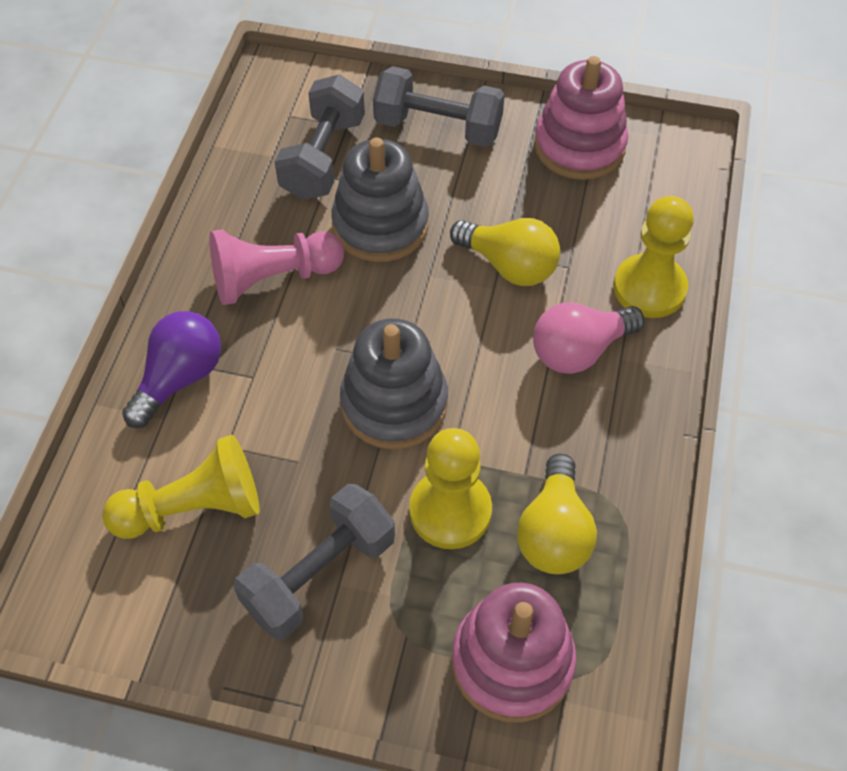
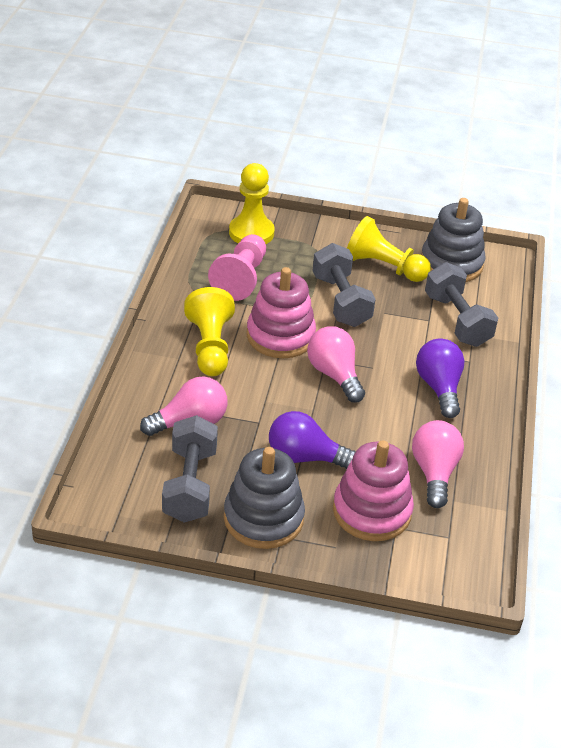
pink light bulb: 1 -> 3
purple light bulb: 1 -> 2
yellow light bulb: 2 -> 0

